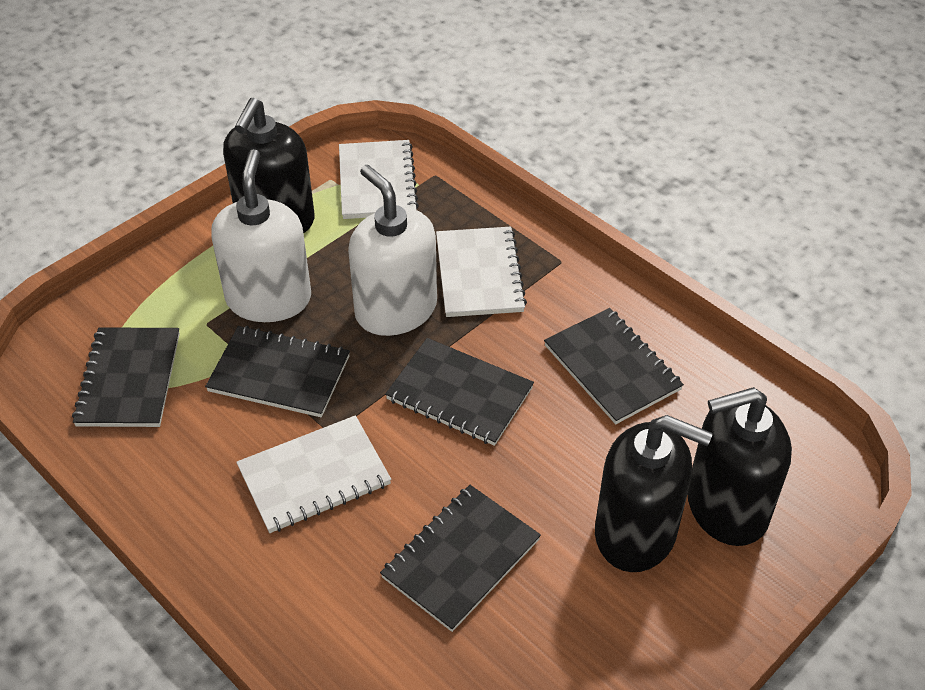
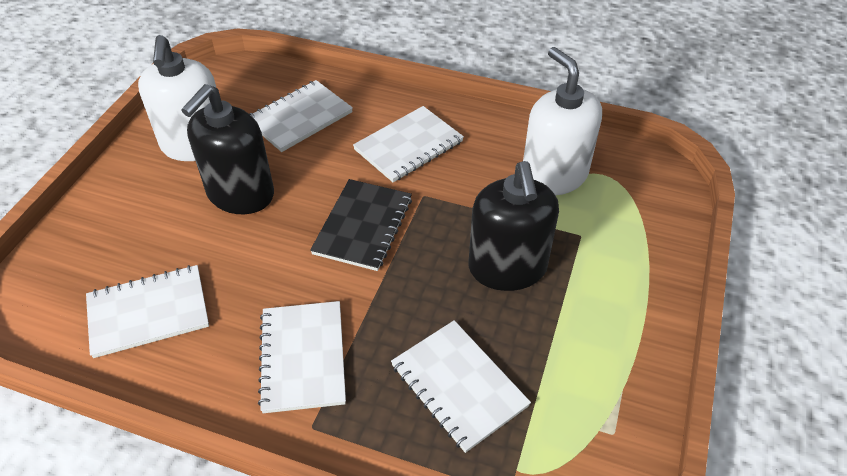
black notebook: 5 -> 1
black soap dispenser: 3 -> 2
white notebook: 3 -> 5

